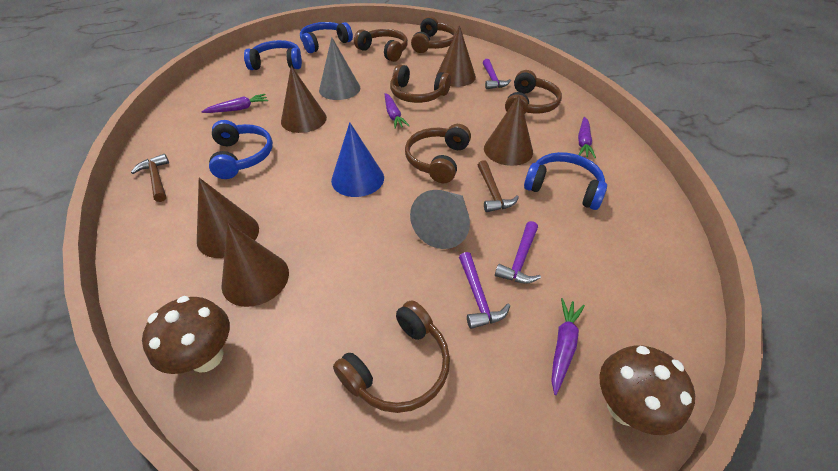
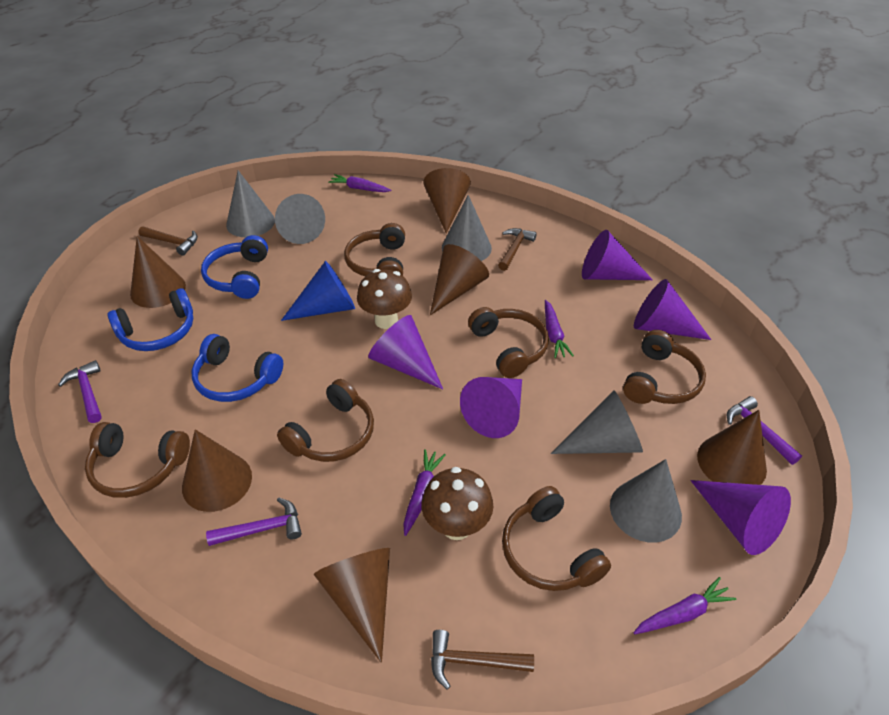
blue headphones: 4 -> 3
brown cone: 5 -> 6
brown hammer: 2 -> 3
grey cone: 2 -> 5
purple cone: 0 -> 5

